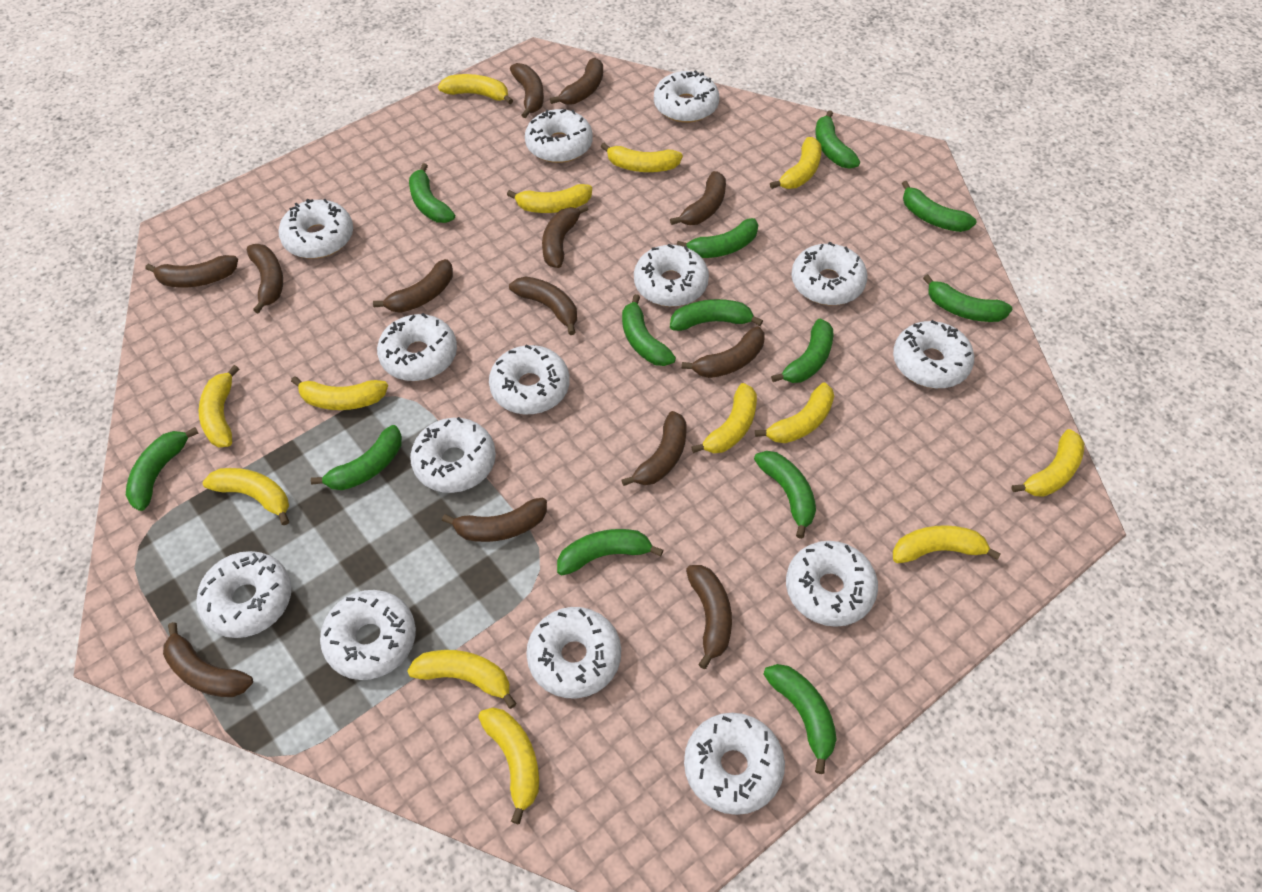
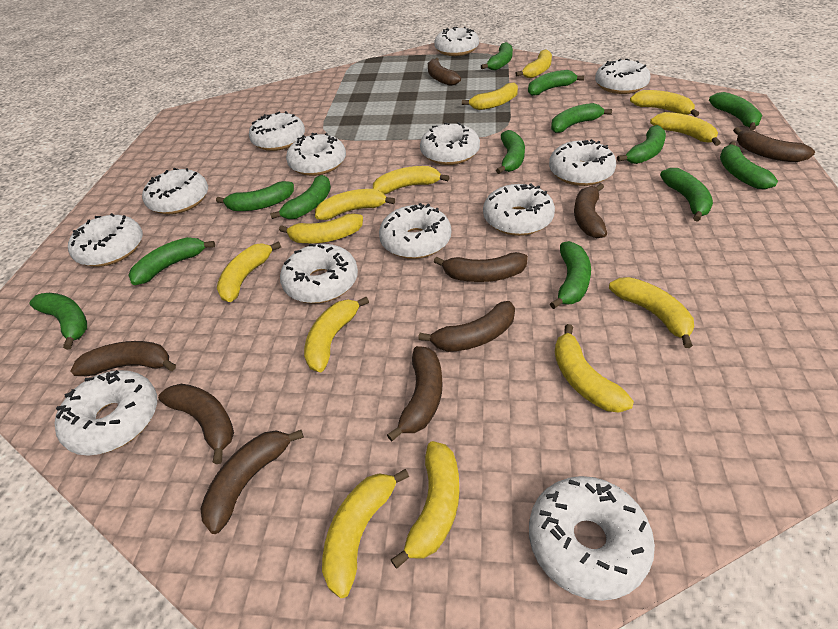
brown banana: 13 -> 9
white donut: 14 -> 13

